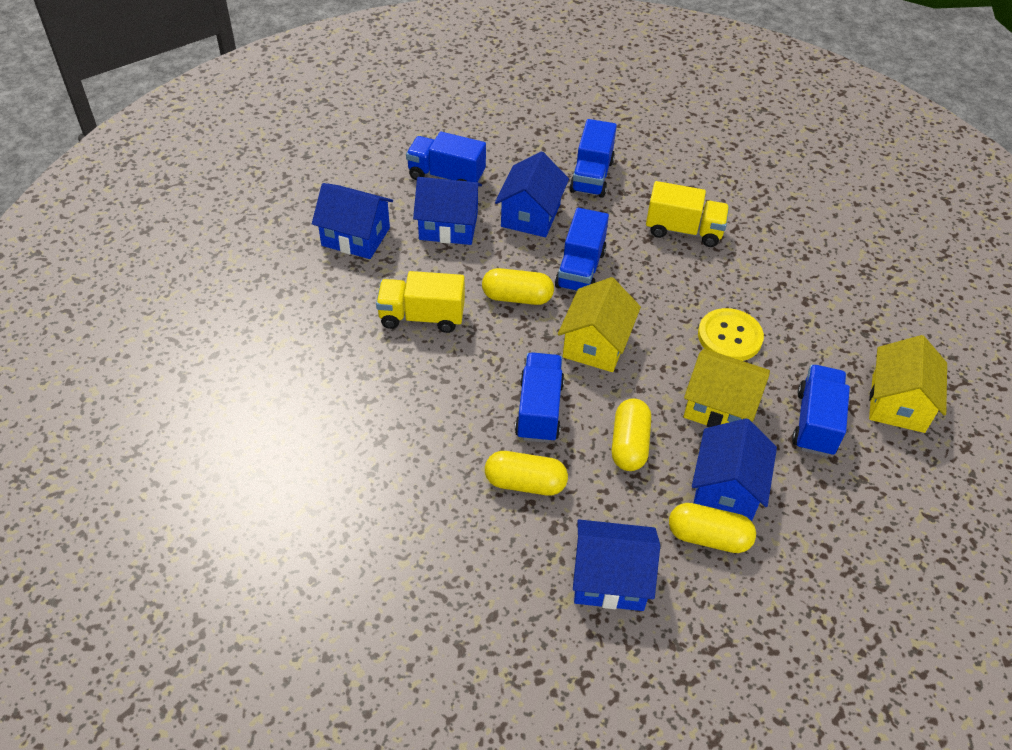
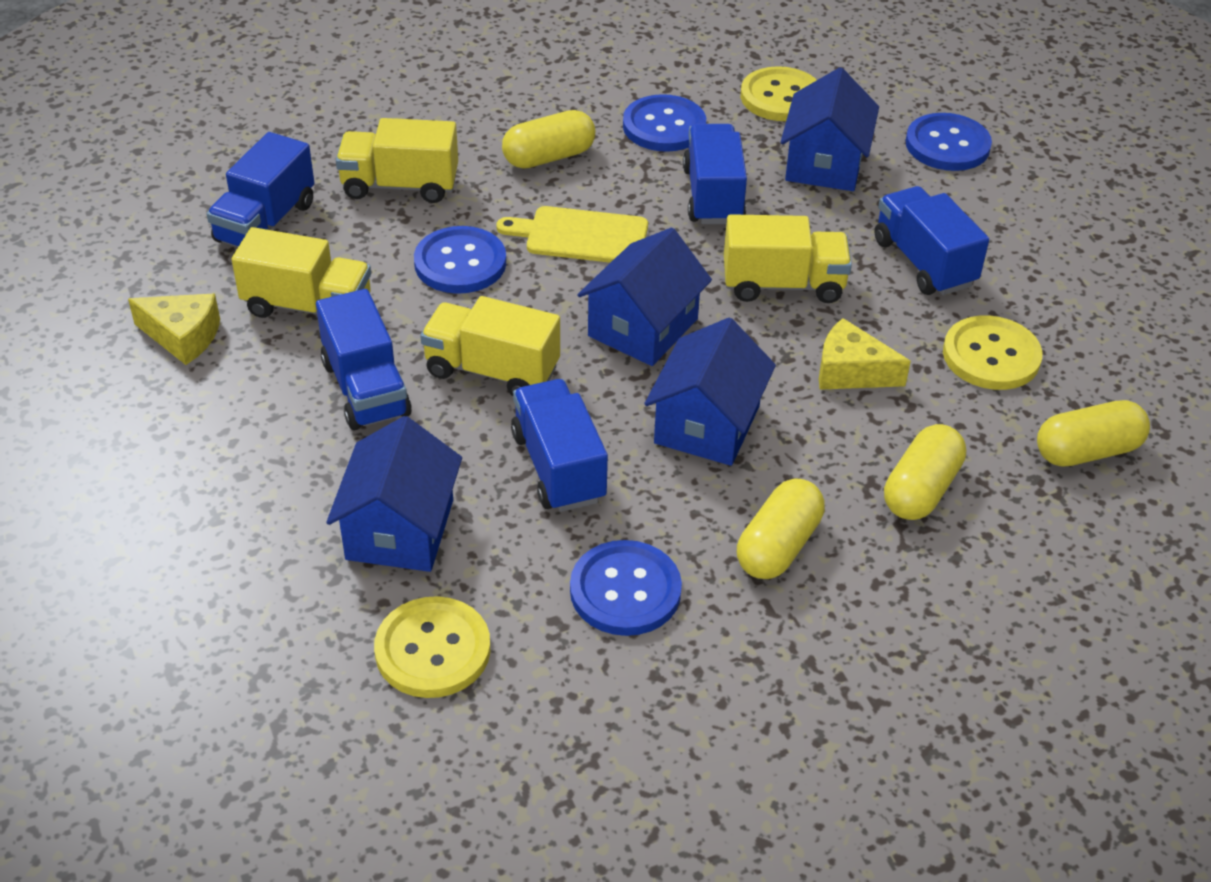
blue button: 0 -> 4
blue house: 5 -> 4
yellow button: 1 -> 3
yellow cheese: 0 -> 2
yellow cutting board: 0 -> 1
yellow house: 3 -> 0
yellow truck: 2 -> 4

